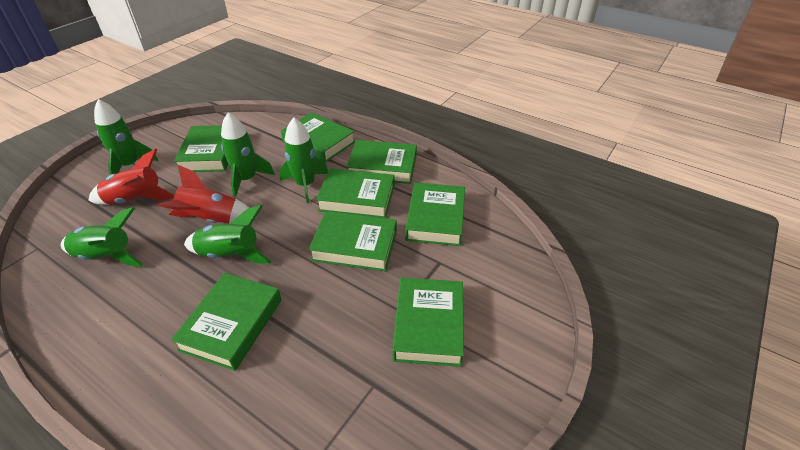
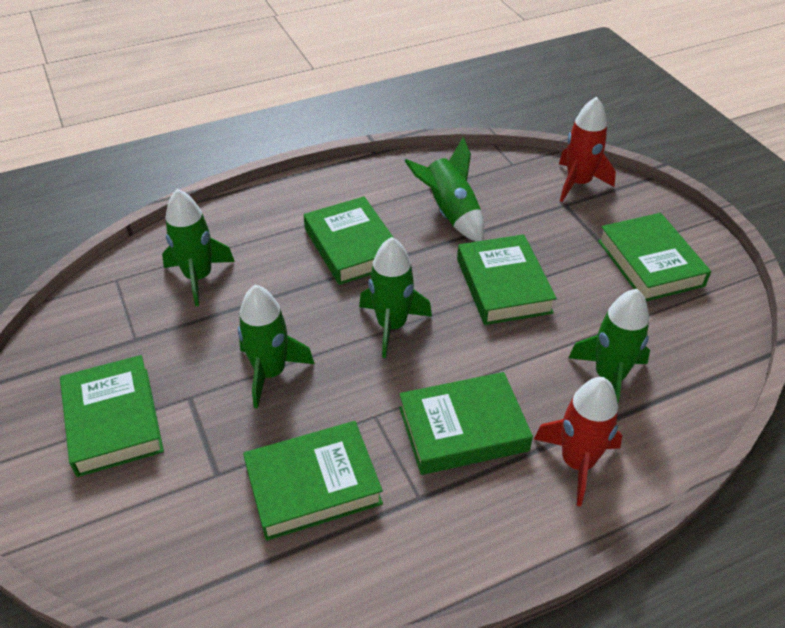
green book: 8 -> 6

